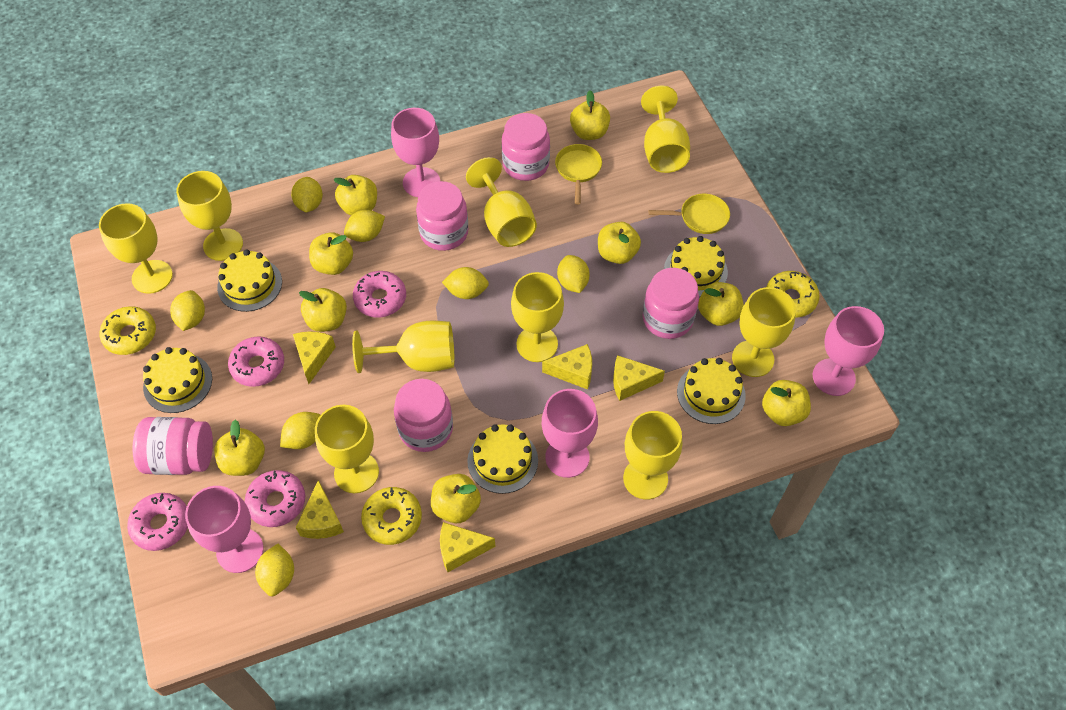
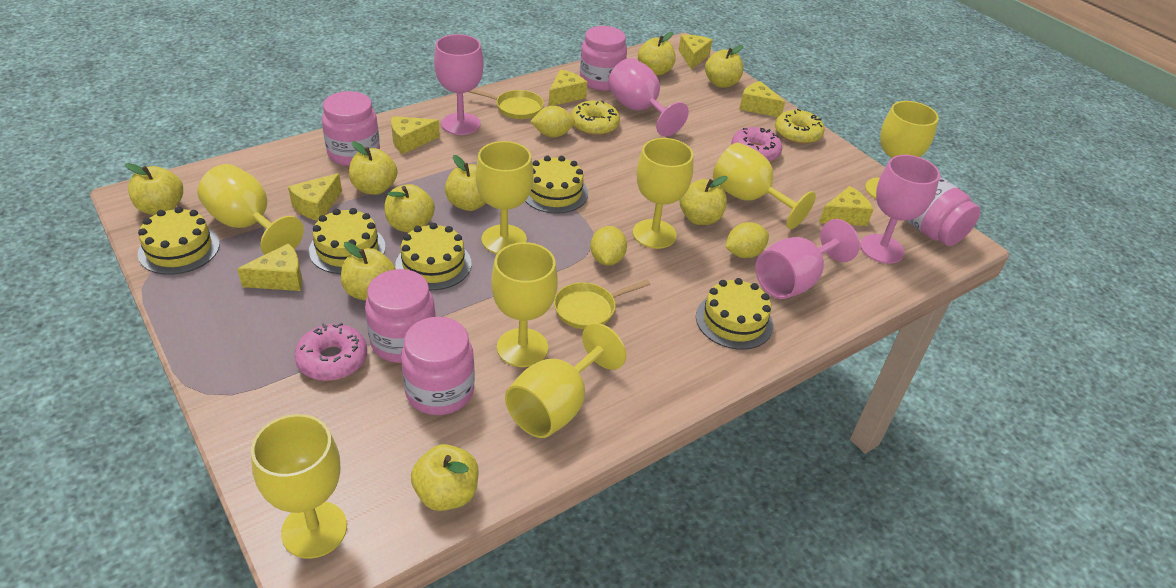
pink donut: 4 -> 2
yellow cheese: 5 -> 7
yellow donut: 3 -> 2
yellow goblet: 9 -> 8
yellow lemon: 7 -> 3

